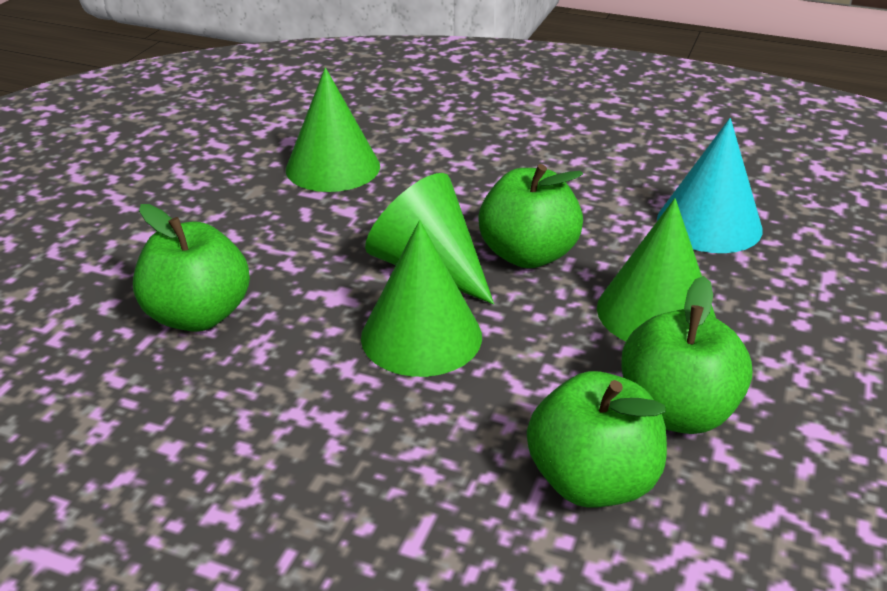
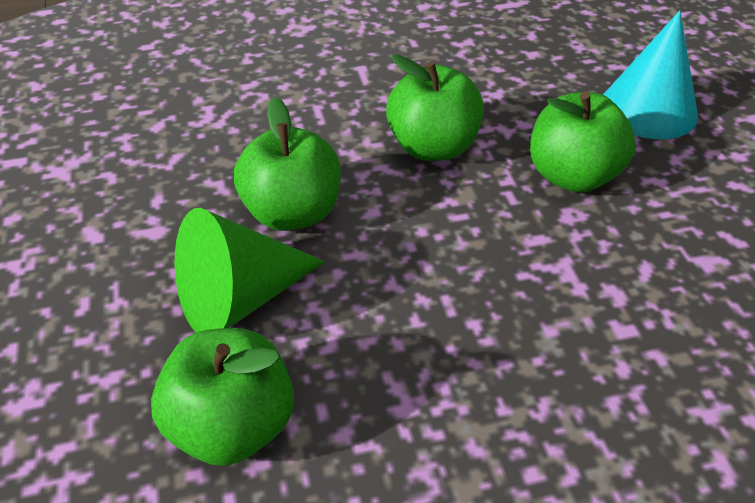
green cone: 4 -> 1

